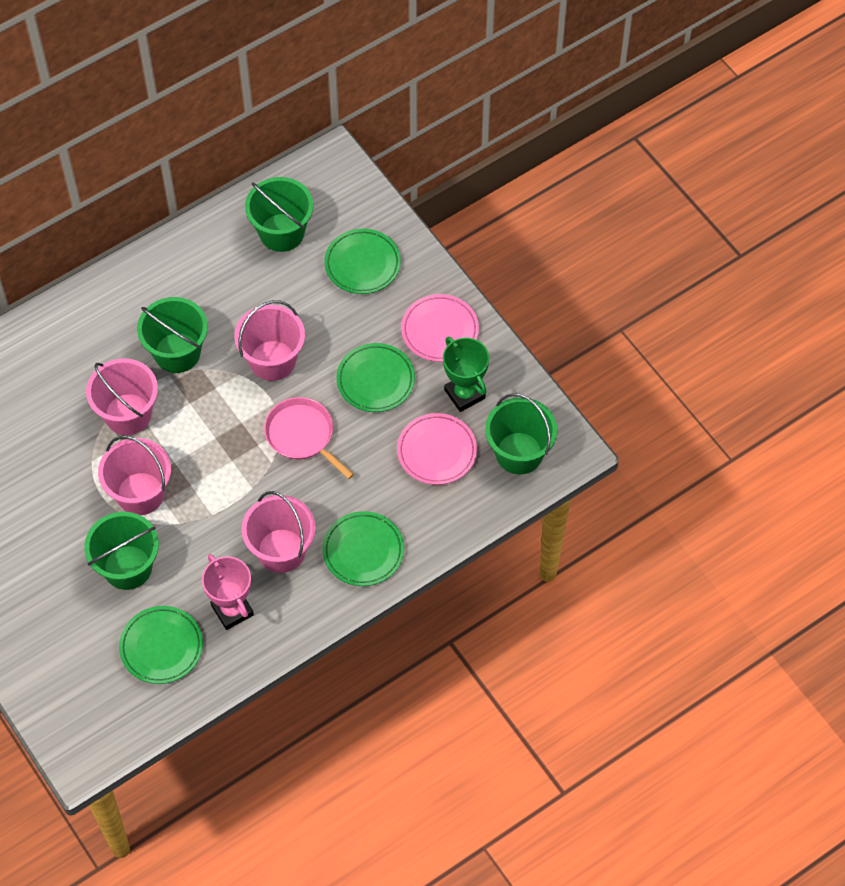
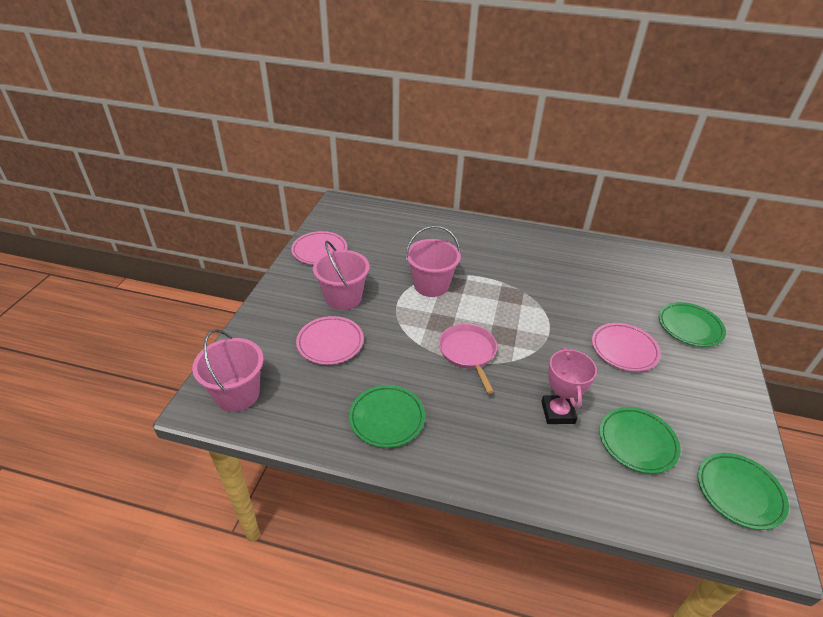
green bucket: 4 -> 0
green trophy: 1 -> 0
pink bucket: 4 -> 3
pink plate: 2 -> 3

